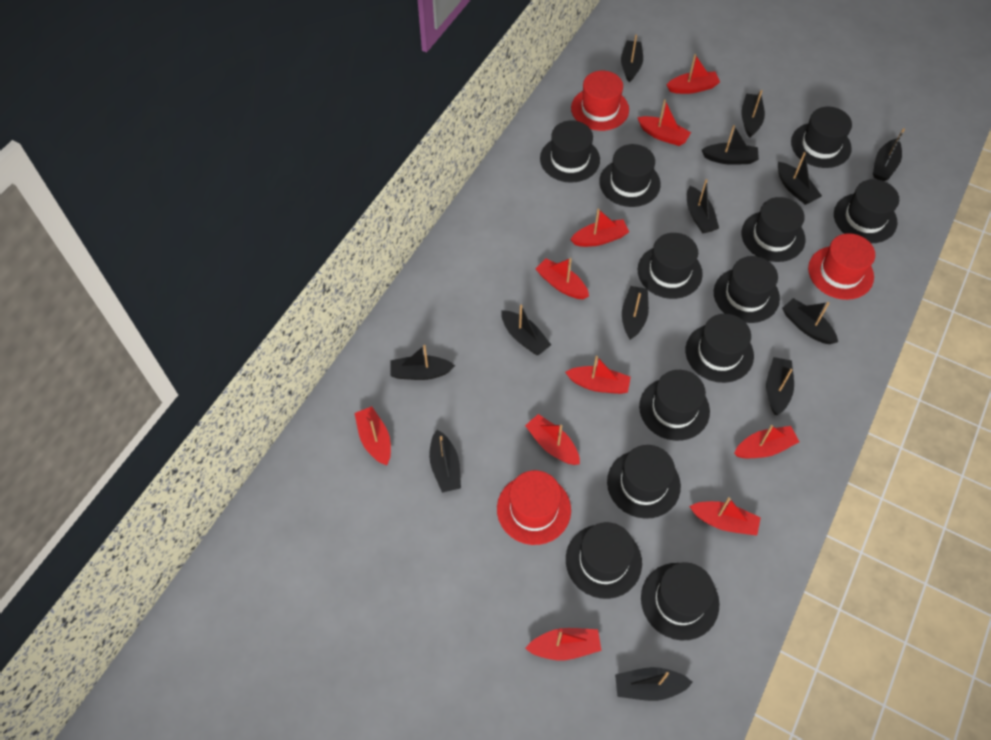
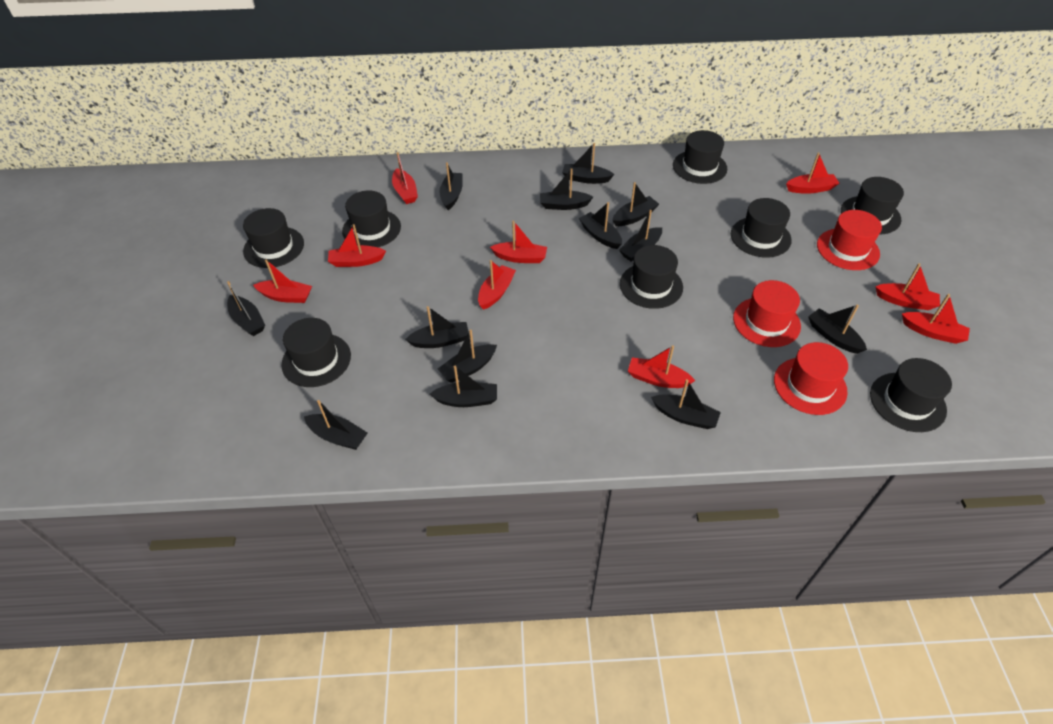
black hat: 12 -> 8
red boat: 10 -> 9

